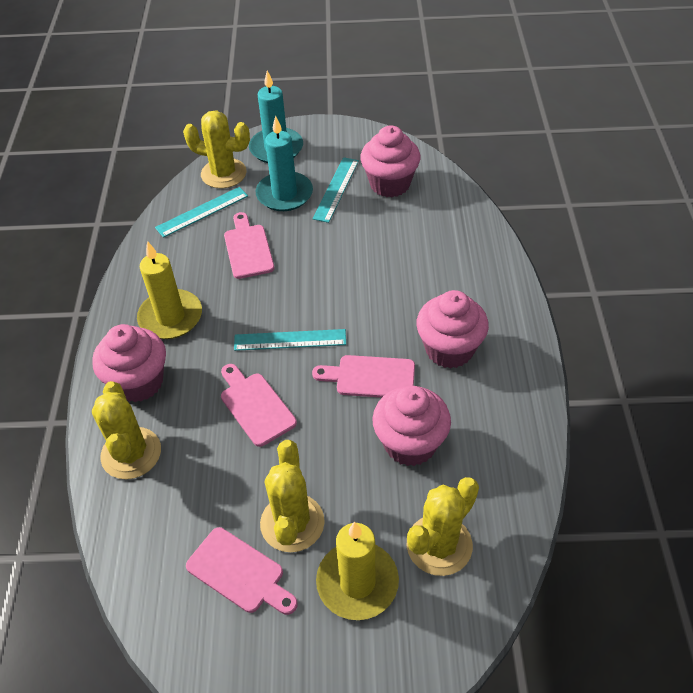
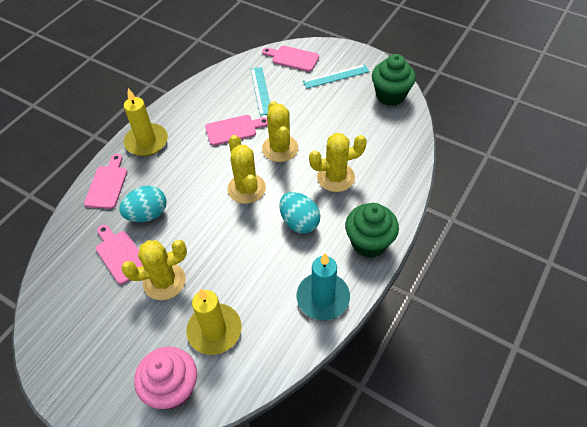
green cupcake: 0 -> 2
pink cupcake: 4 -> 1
turquoise candle: 2 -> 1
turquoise egg: 0 -> 2
turquoise ruler: 3 -> 2

